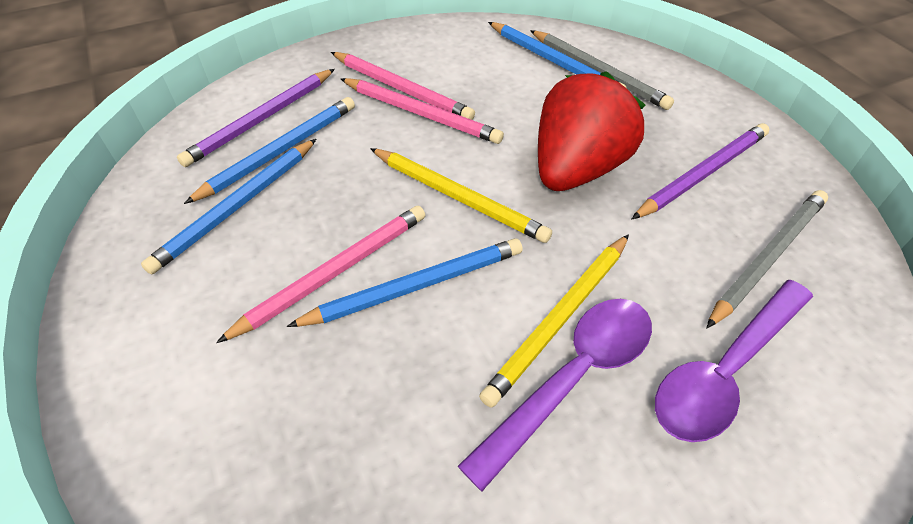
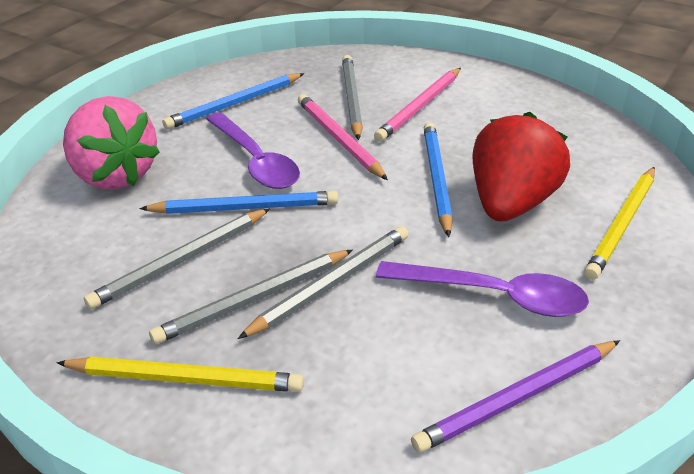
blue pencil: 4 -> 3
grey pencil: 2 -> 4
pink pencil: 3 -> 2
pink strawberry: 0 -> 1
purple pencil: 2 -> 1

